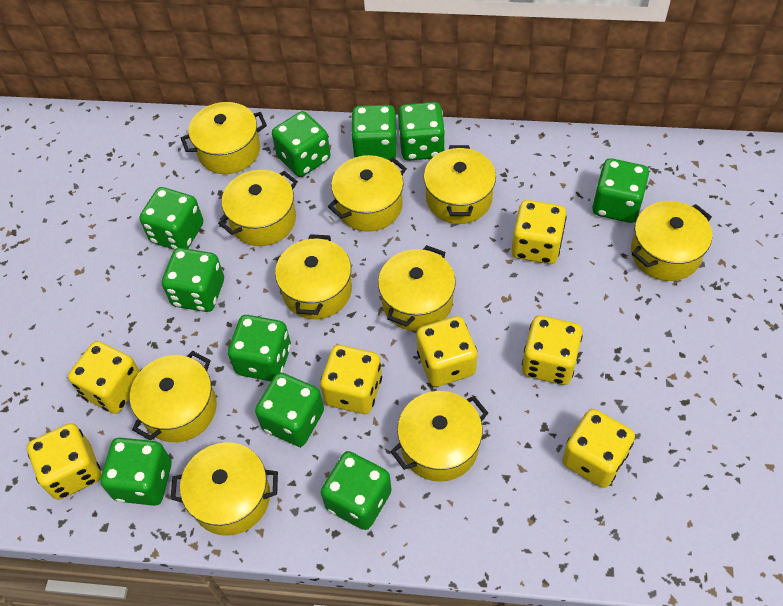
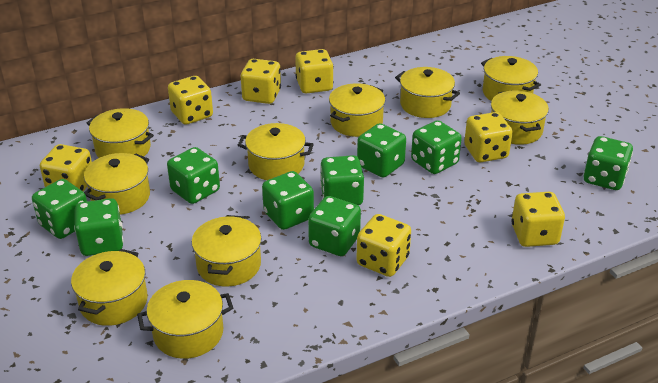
green dice: 10 -> 9

